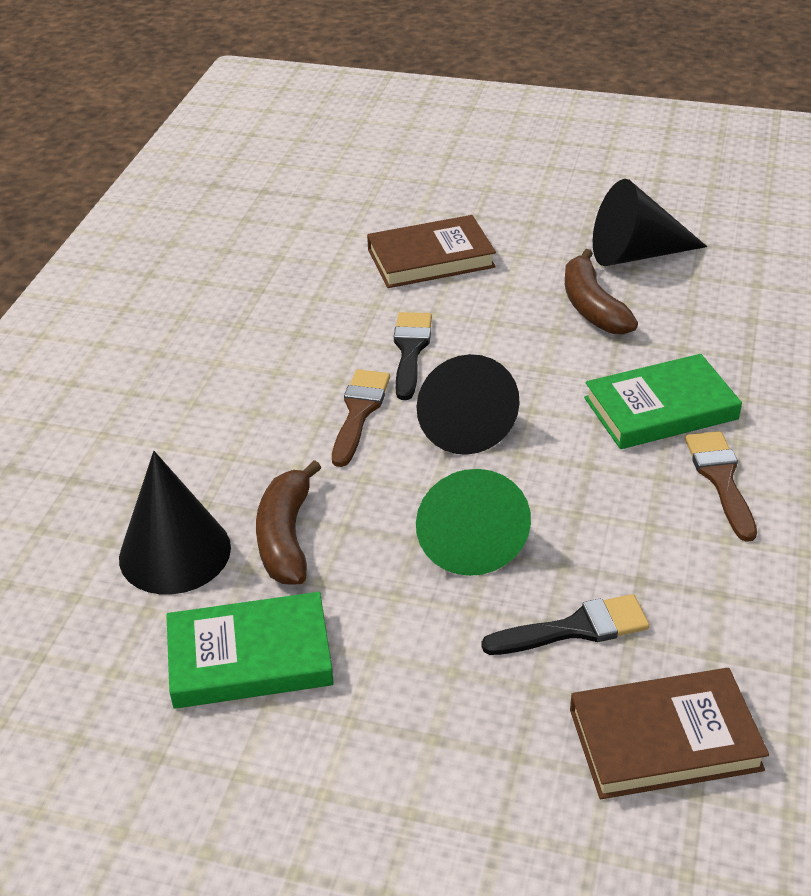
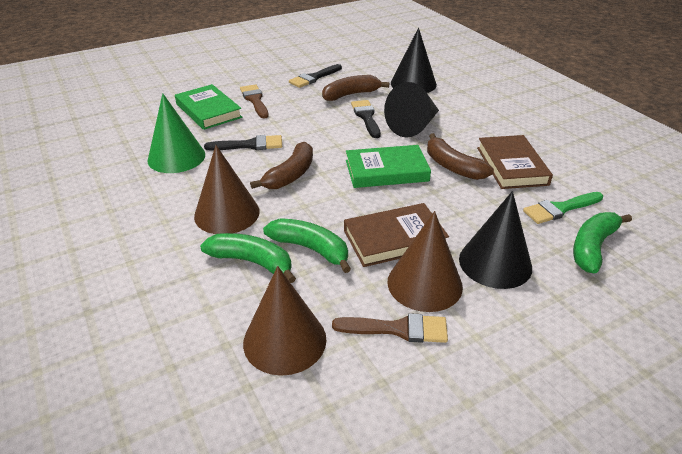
black brush: 2 -> 3
brown banana: 2 -> 3
brown cone: 0 -> 3
green banana: 0 -> 3
green brush: 0 -> 1

